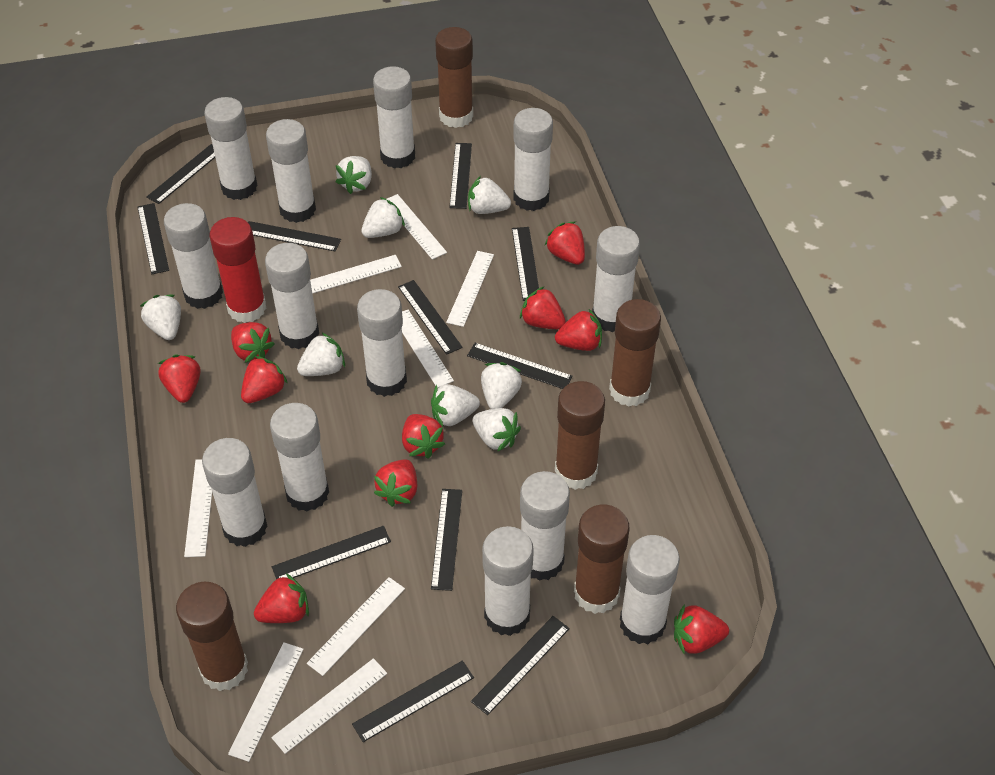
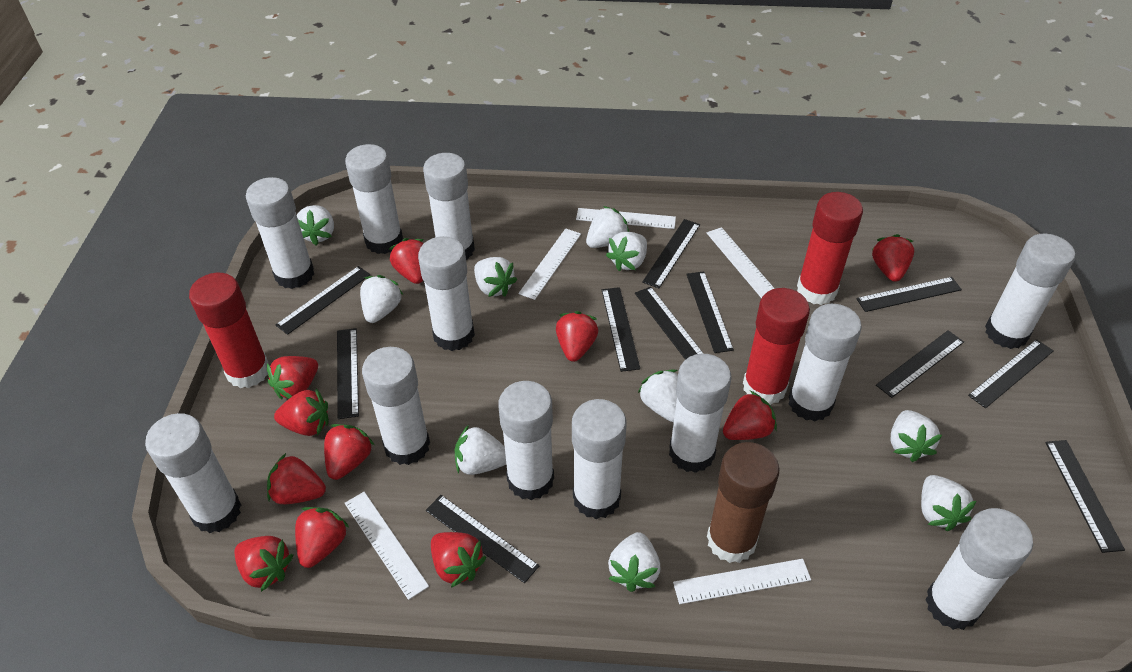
brown glue stick: 5 -> 1
red glue stick: 1 -> 3
red strawberry: 10 -> 11
white glue stick: 13 -> 12
white ruler: 8 -> 5
white strawberry: 8 -> 10

